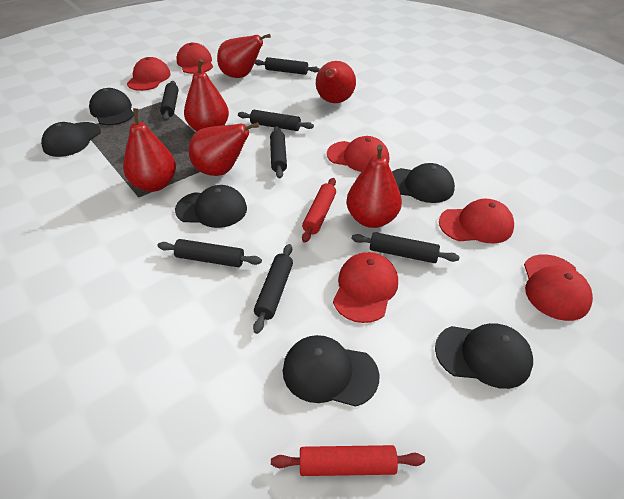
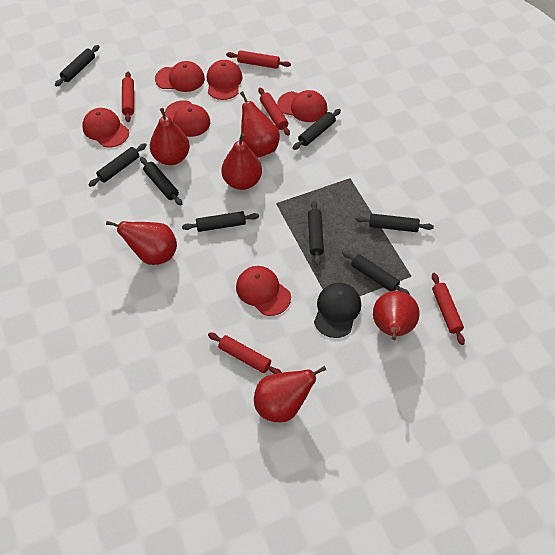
black cap: 6 -> 1
black rolling pin: 7 -> 8
red rolling pin: 2 -> 5

